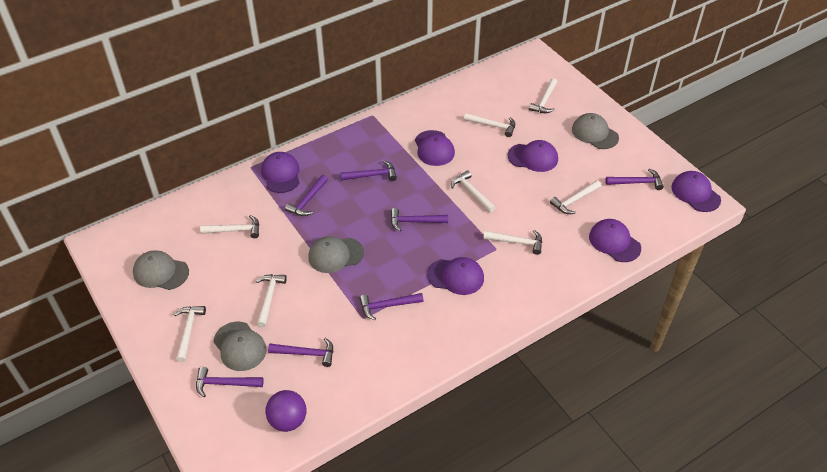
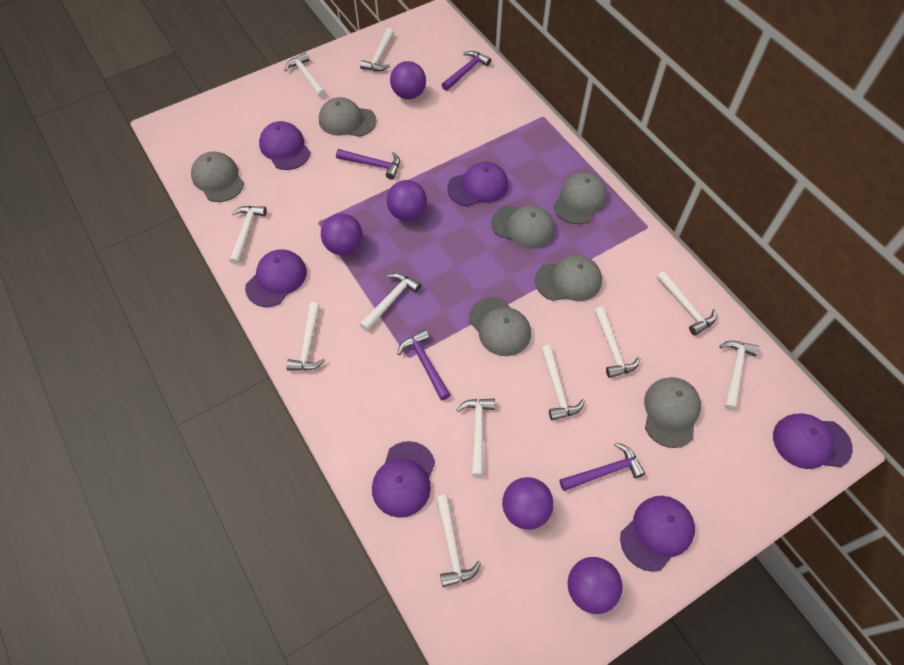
grey cap: 4 -> 7
purple ball: 1 -> 5
purple hammer: 7 -> 4
white hammer: 8 -> 11

